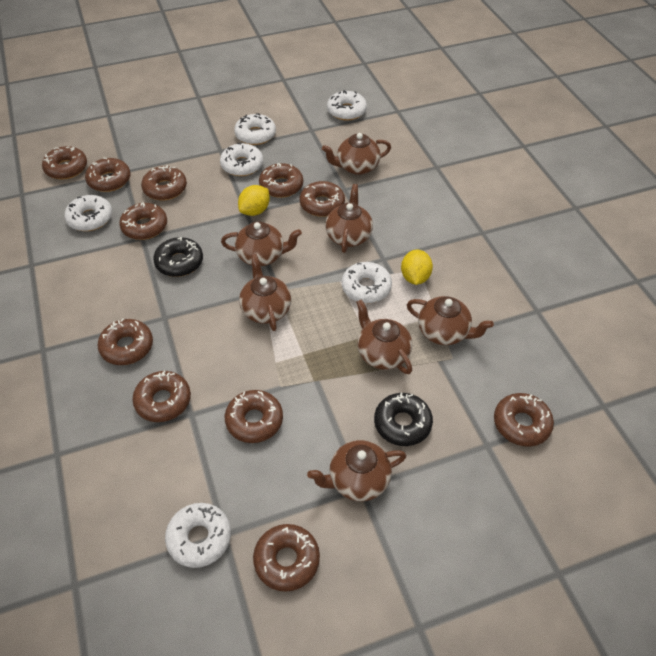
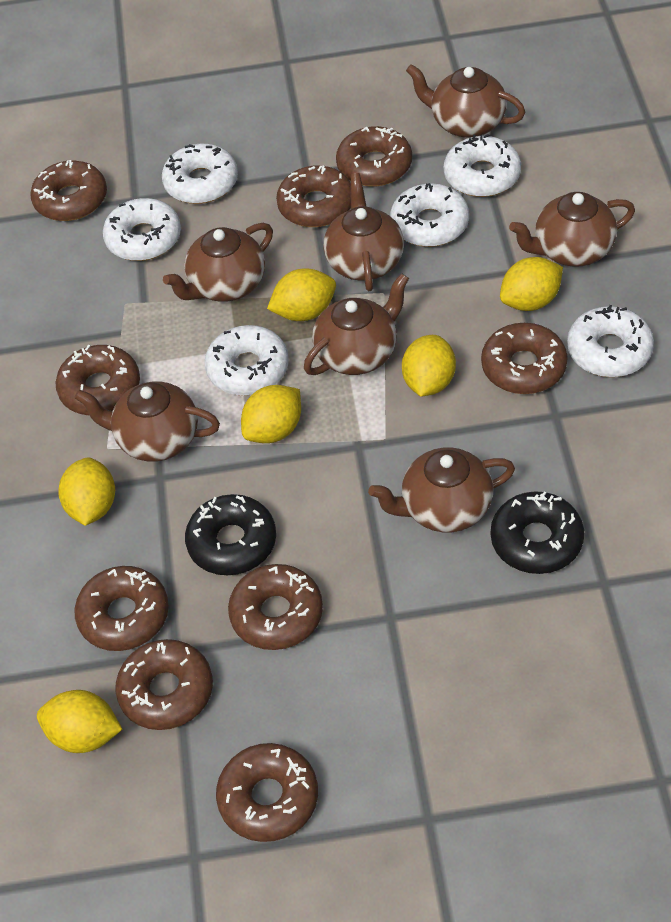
brown donut: 11 -> 9
yellow lemon: 2 -> 6

